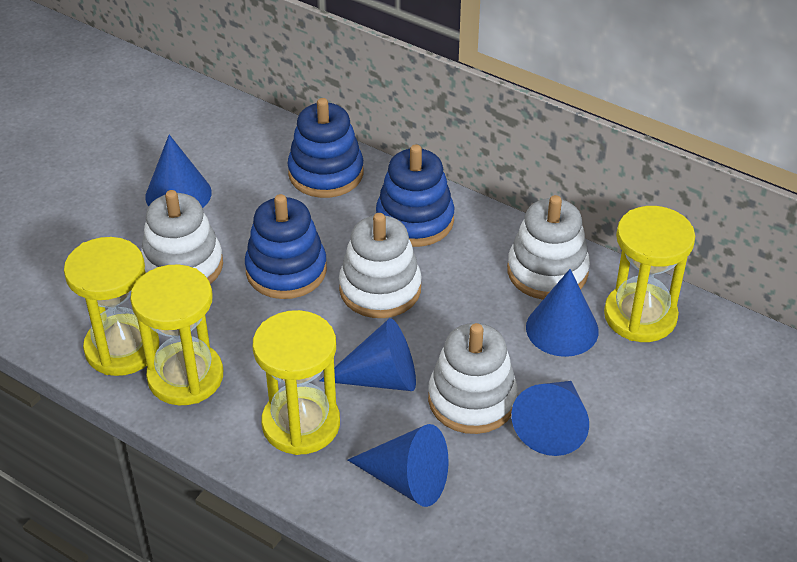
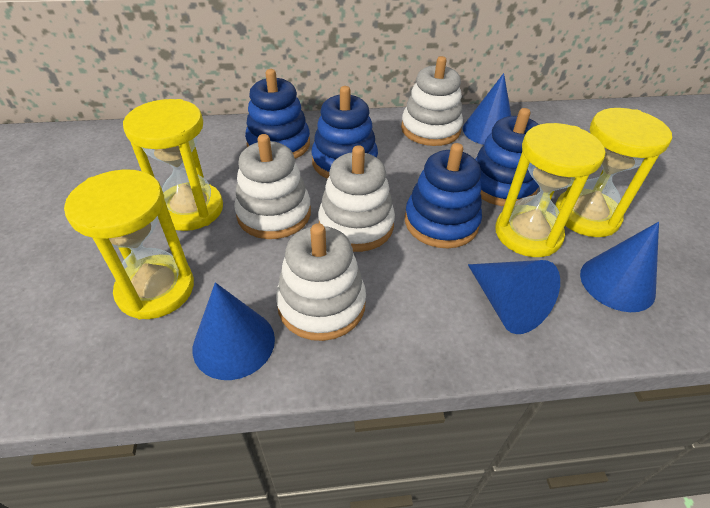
blue cone: 5 -> 4
blue stacking toy: 3 -> 4

